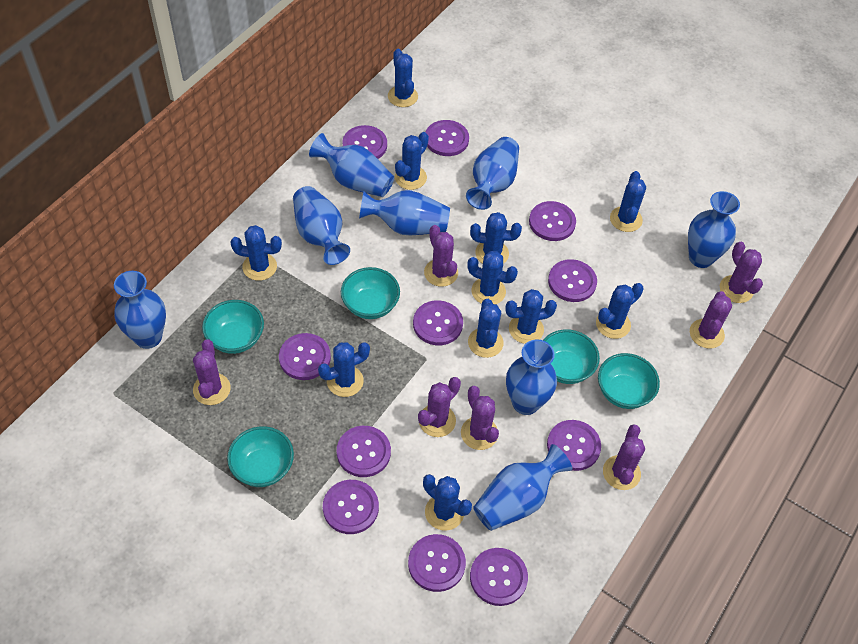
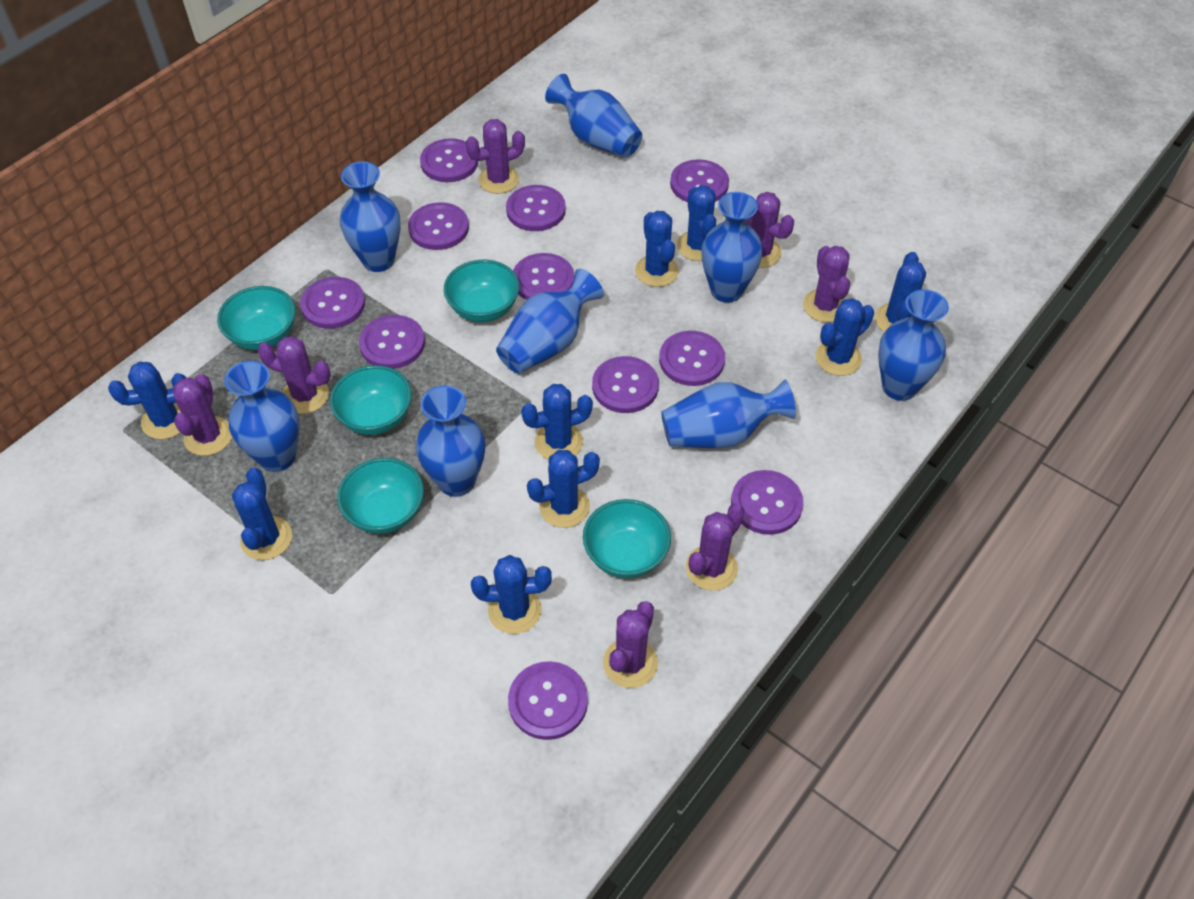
blue cactus: 11 -> 9

